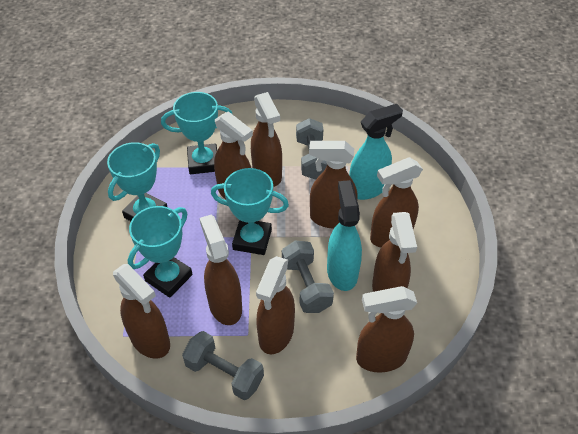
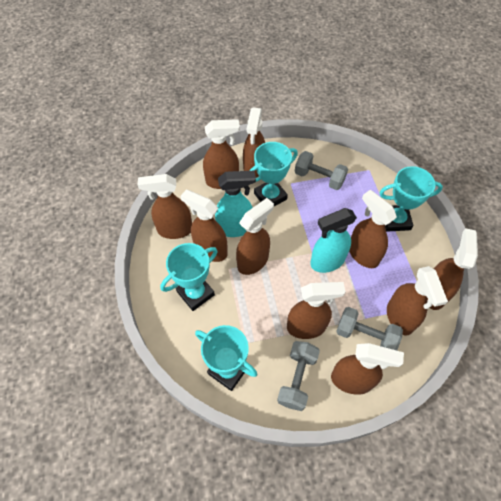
brown spray bottle: 9 -> 10

